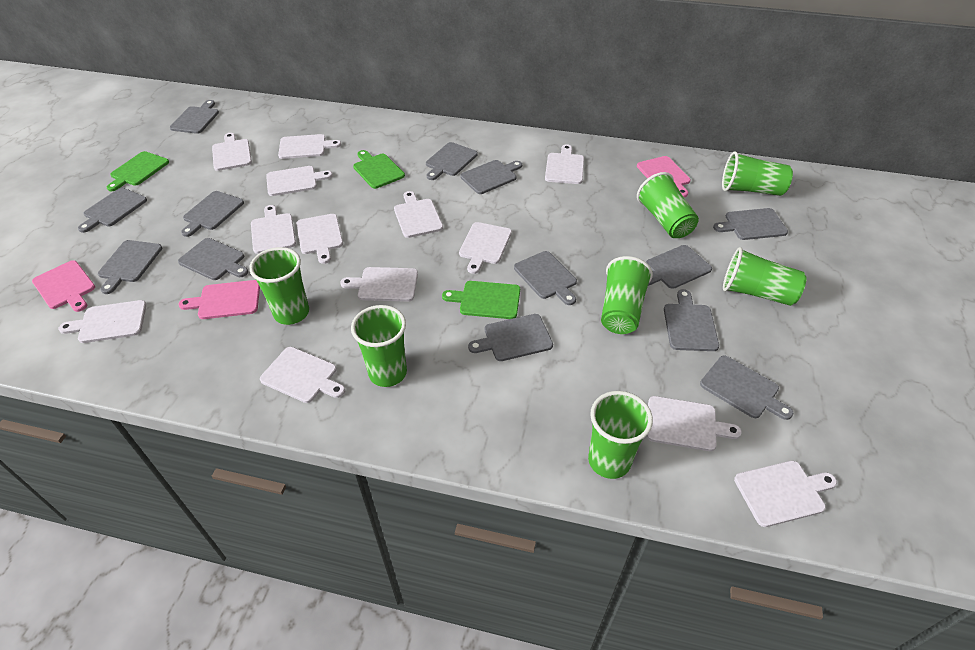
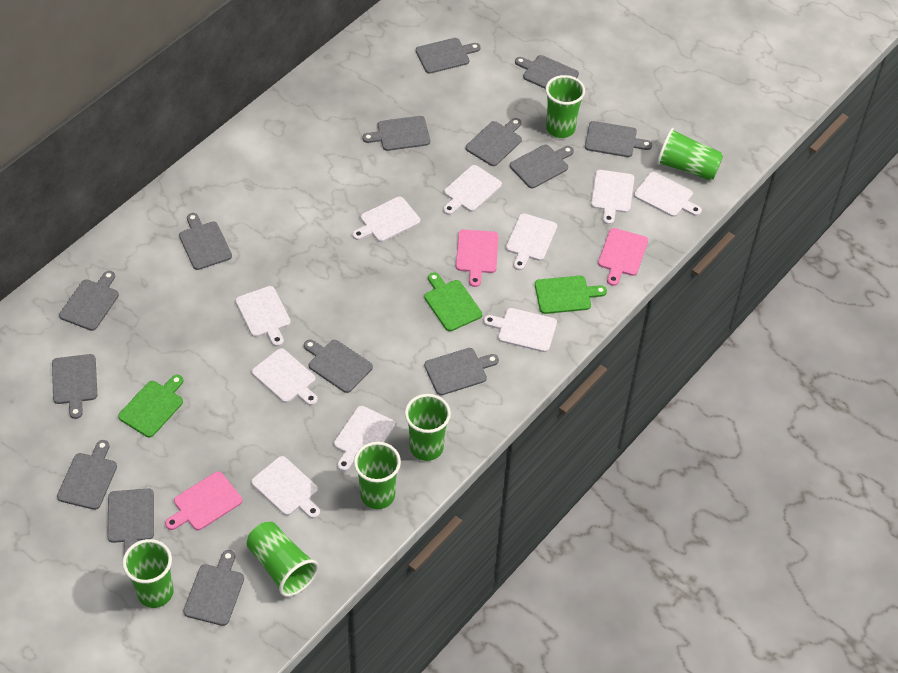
green cup: 7 -> 6
grey cutting board: 13 -> 14
white cutting board: 13 -> 10

